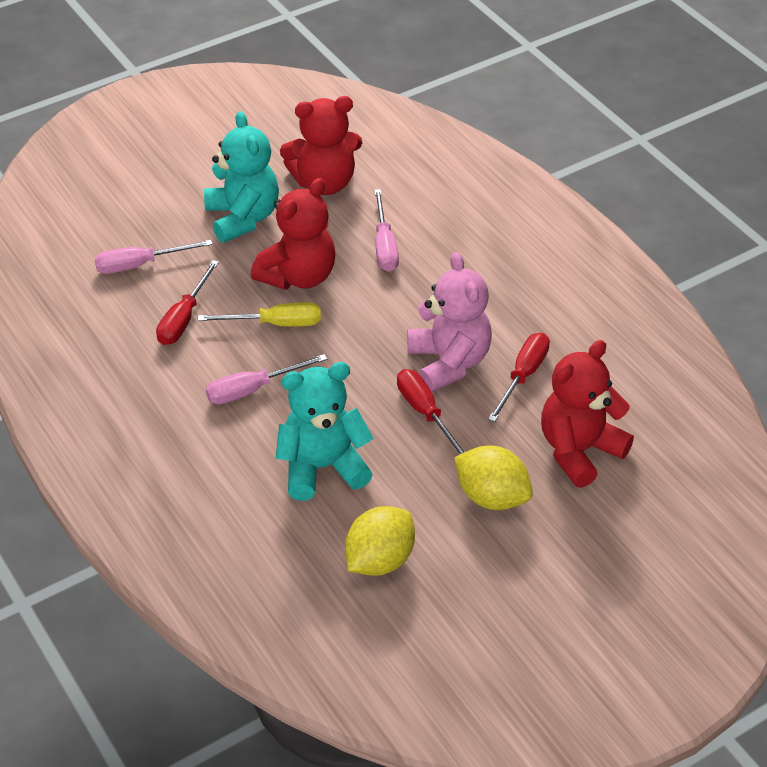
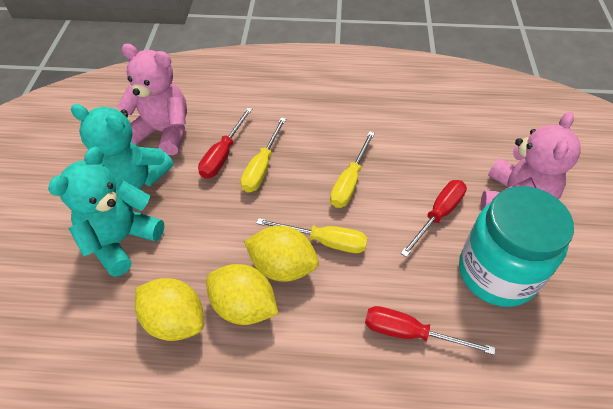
pink screwdriver: 3 -> 0
pink teddy bear: 1 -> 2
red teddy bear: 3 -> 0
turquoise jar: 0 -> 1
yellow lemon: 2 -> 3
yellow screwdriver: 1 -> 3

